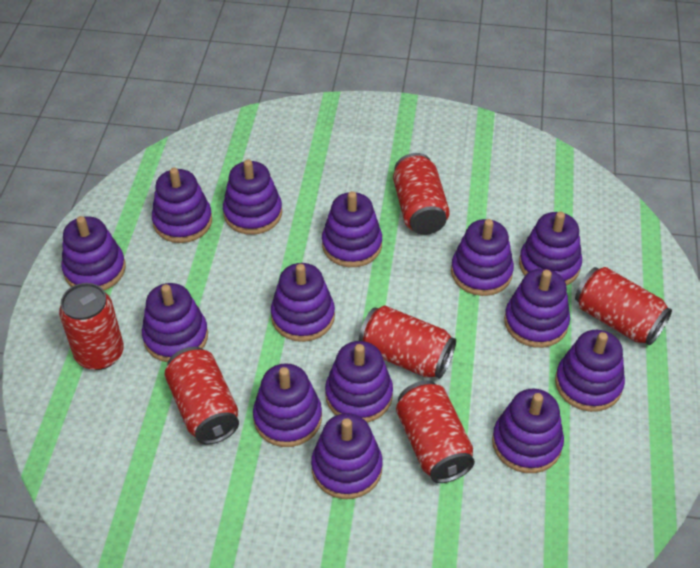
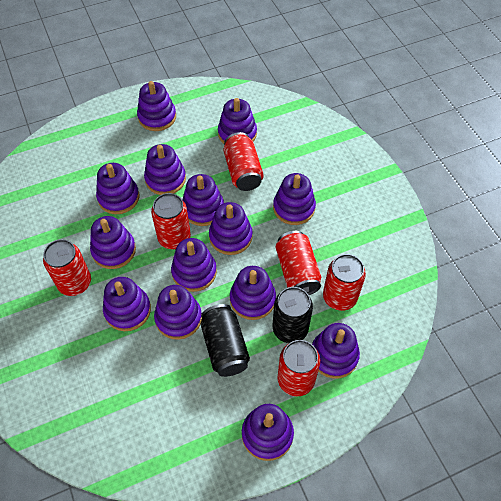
black can: 0 -> 2

